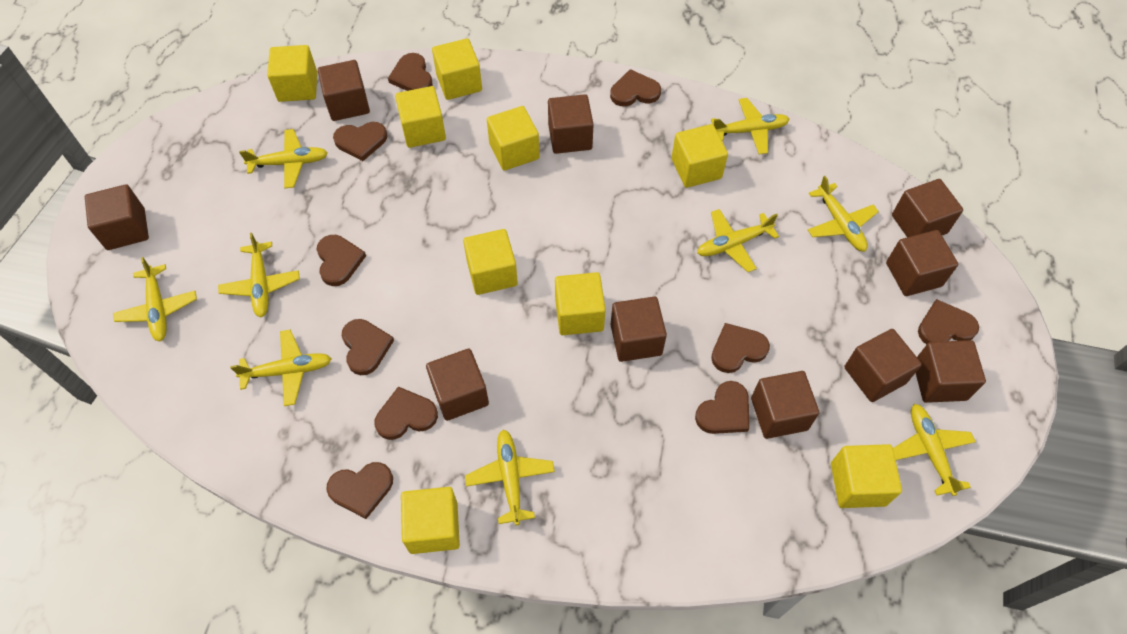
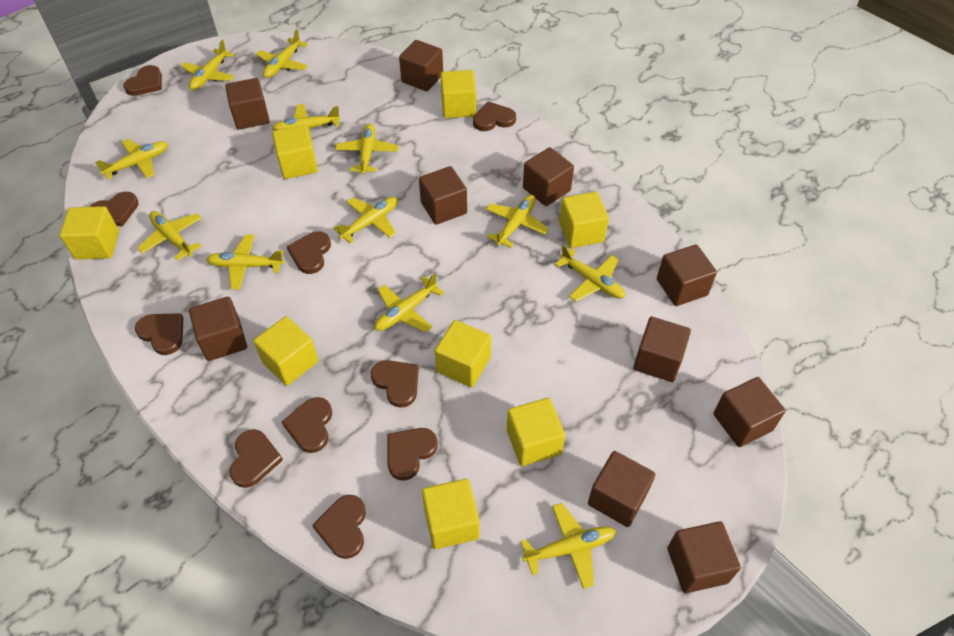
yellow cube: 9 -> 8
yellow plane: 9 -> 12

